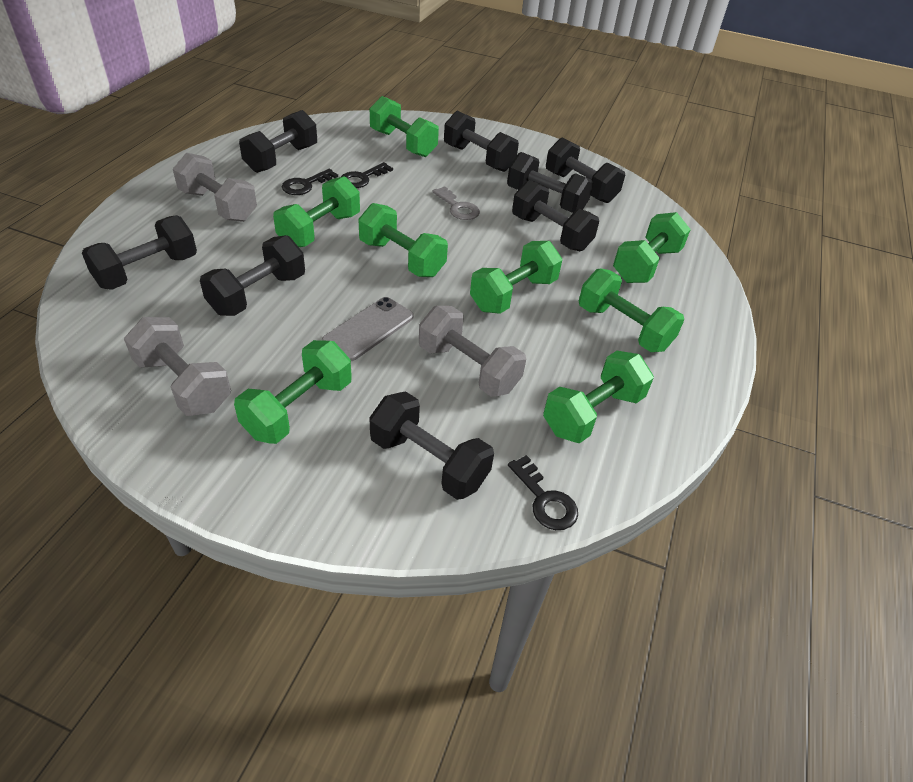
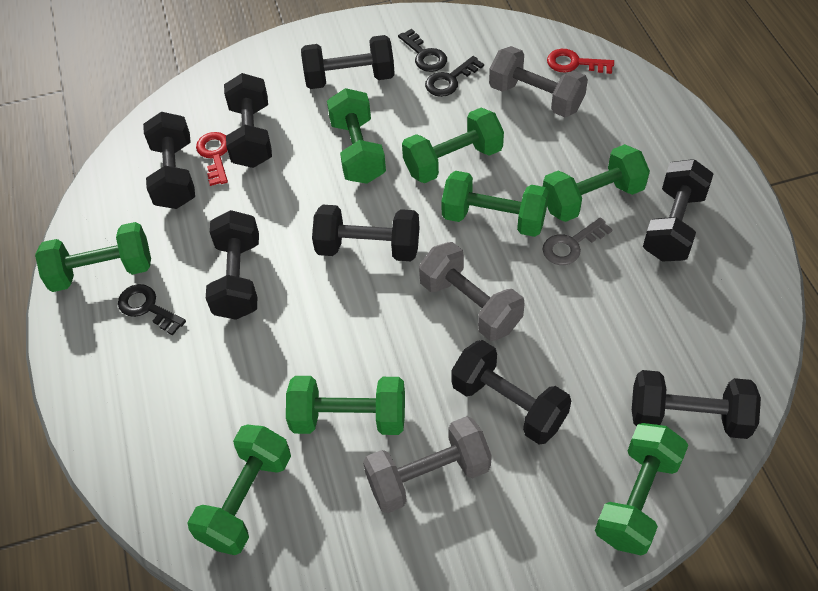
grey phone: 1 -> 0
red key: 0 -> 2

